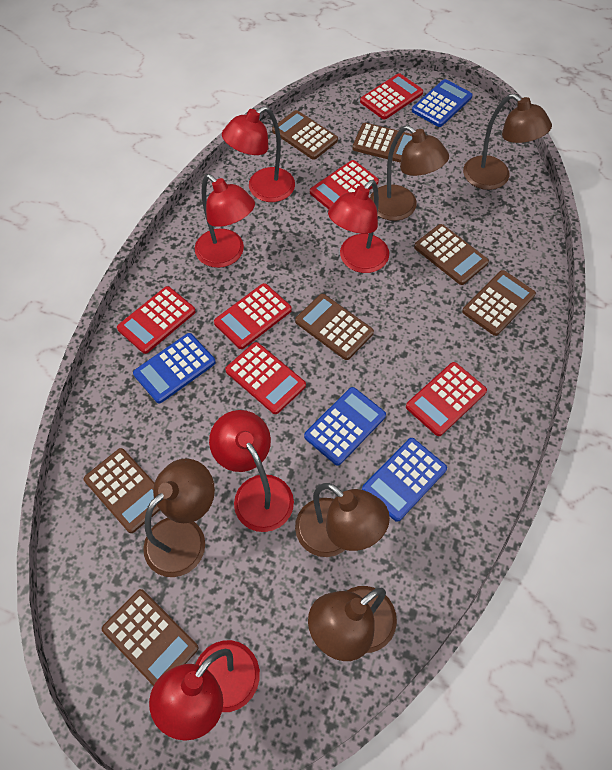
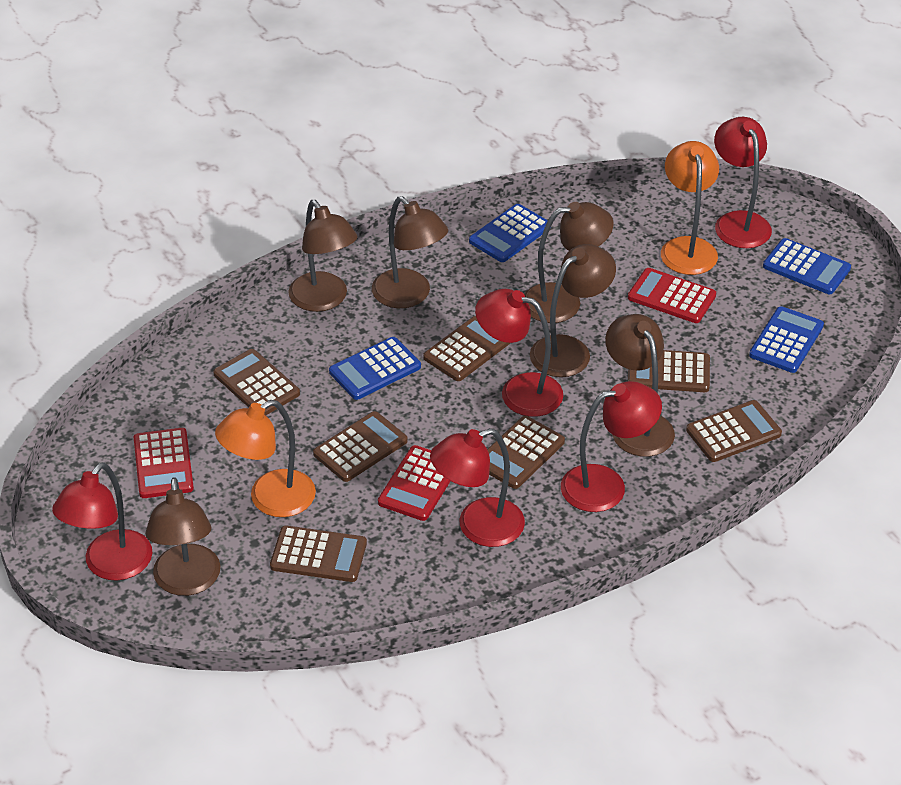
brown lamp: 5 -> 6
orange lamp: 0 -> 2
red calculator: 6 -> 3

